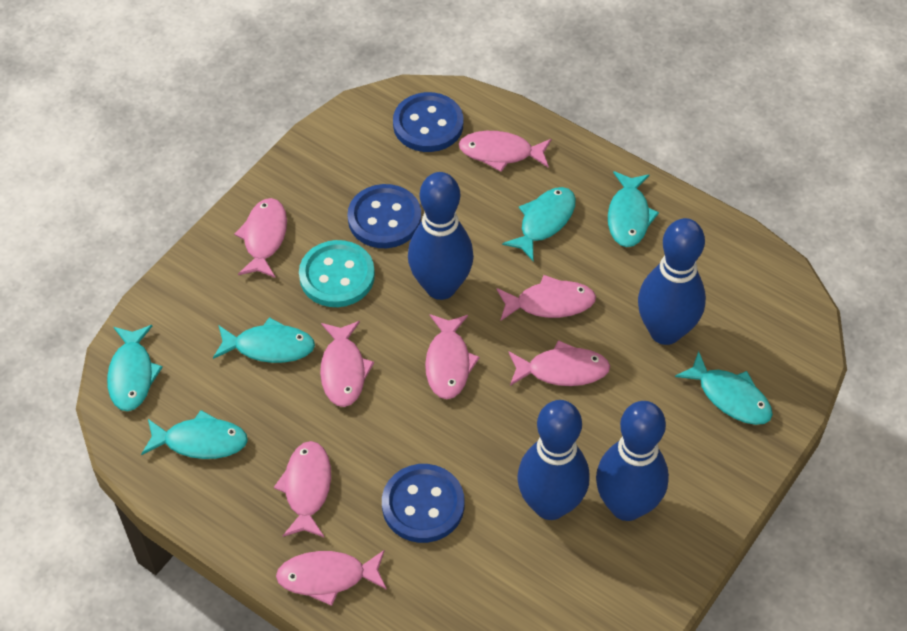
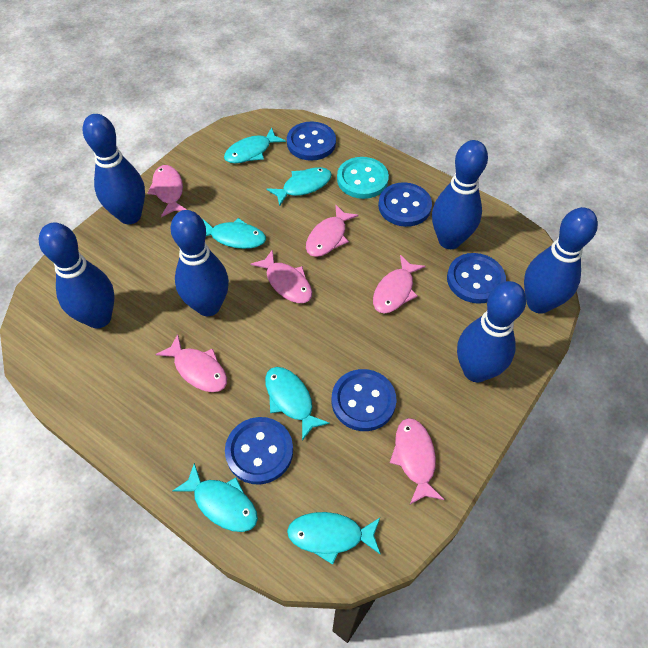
blue bowling pin: 4 -> 6
blue button: 3 -> 5
pink fish: 8 -> 6

